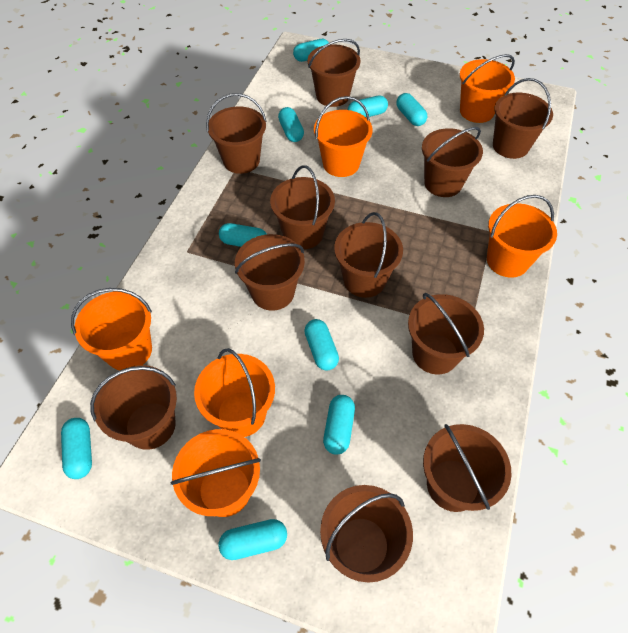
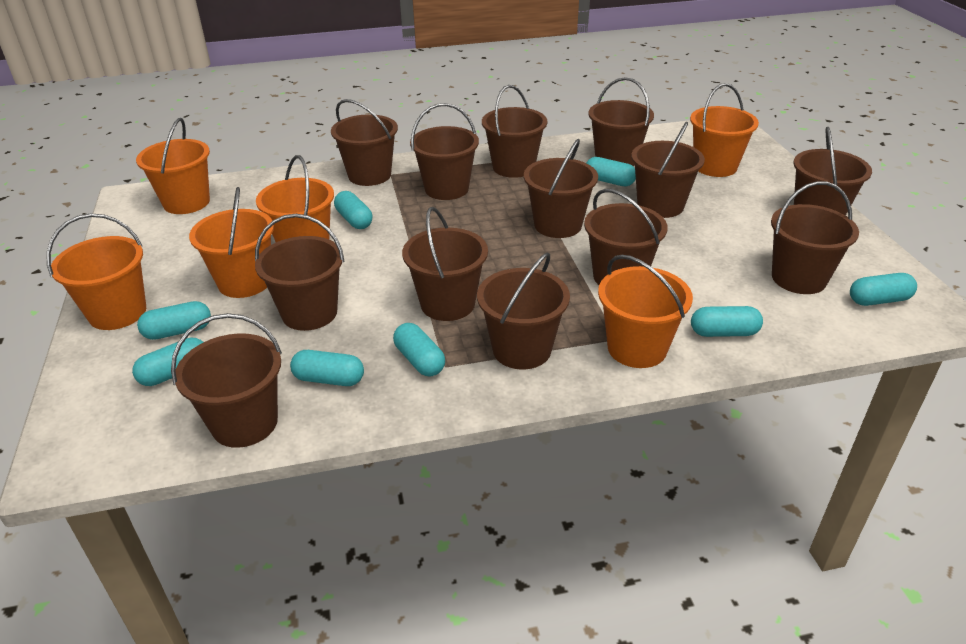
brown bucket: 11 -> 13
turquoise capsule: 9 -> 8

